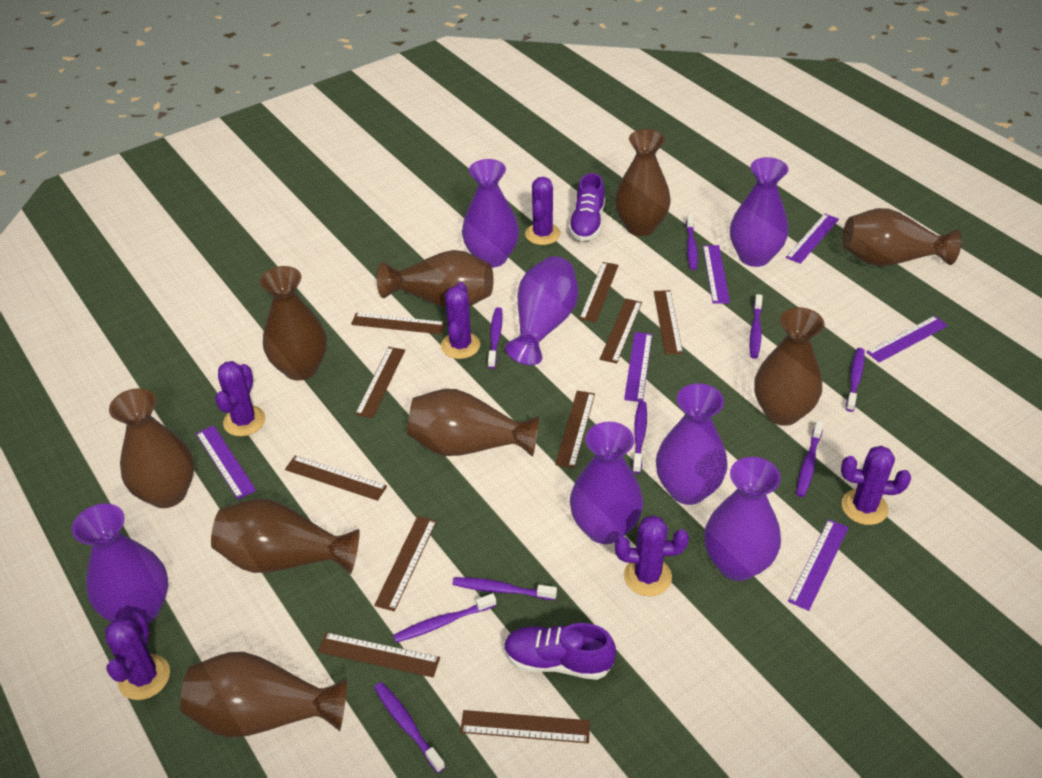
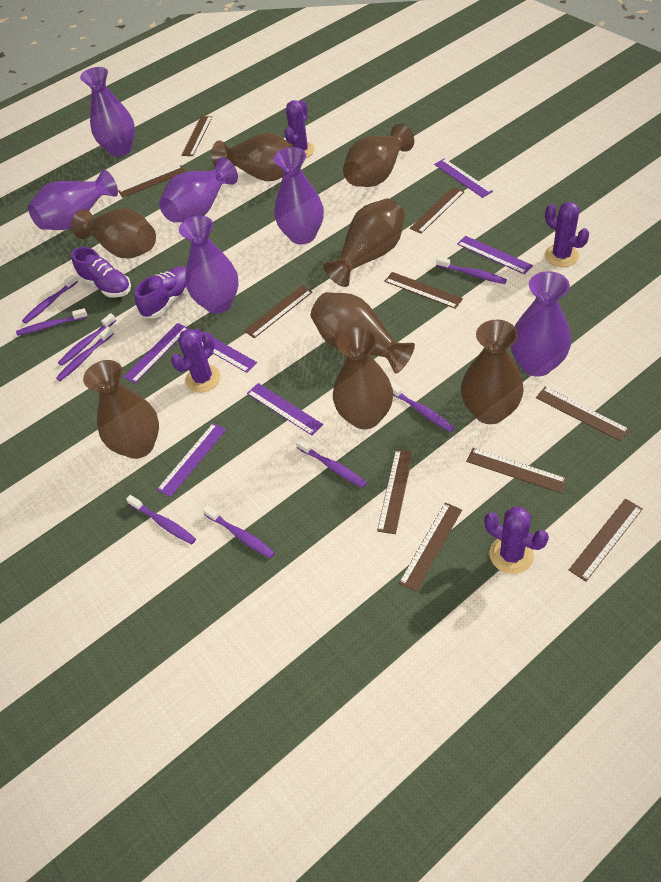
brown vase: 9 -> 8
purple cactus: 6 -> 4
purple vase: 7 -> 6

